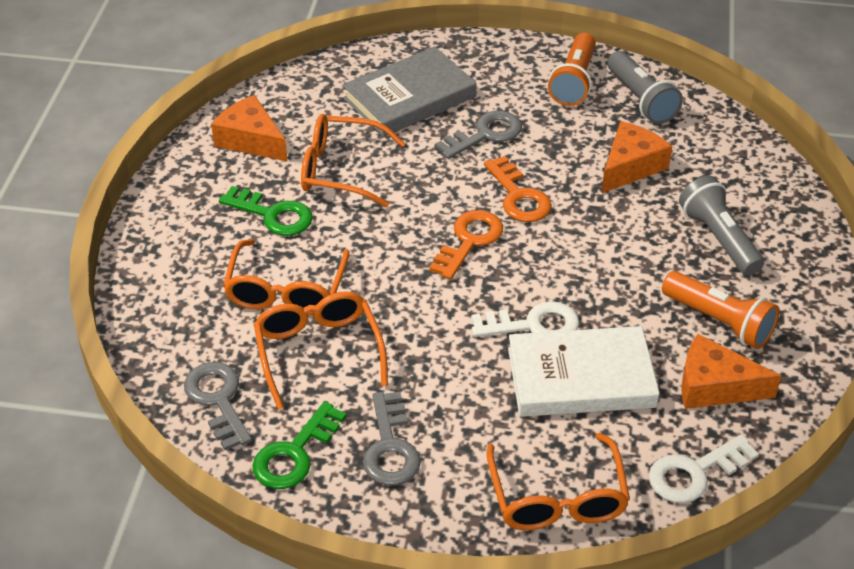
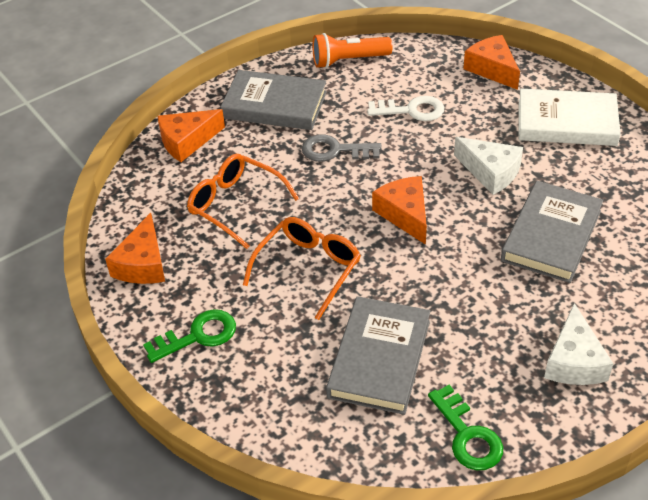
grey book: 1 -> 3
grey flashlight: 2 -> 0
grey key: 3 -> 1
orange cheese: 3 -> 4
orange flashlight: 2 -> 1
orange glasses: 4 -> 2
orange key: 2 -> 0
white cheese: 0 -> 2
white key: 2 -> 1

